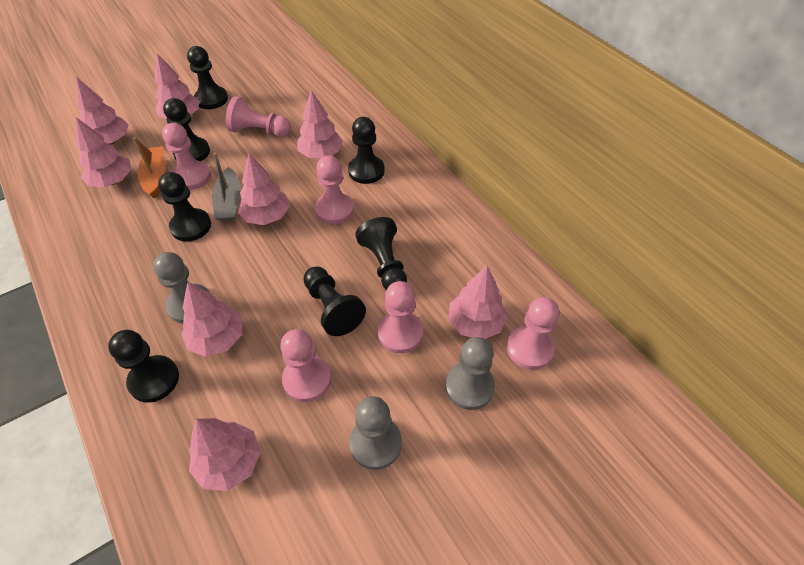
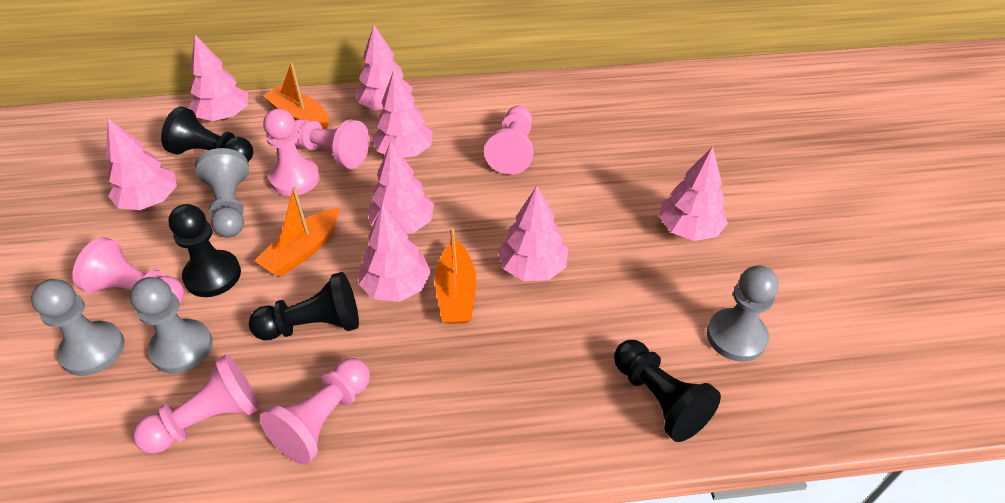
black pawn: 7 -> 4
grey boat: 1 -> 0
grey pawn: 3 -> 4
orange boat: 1 -> 3

